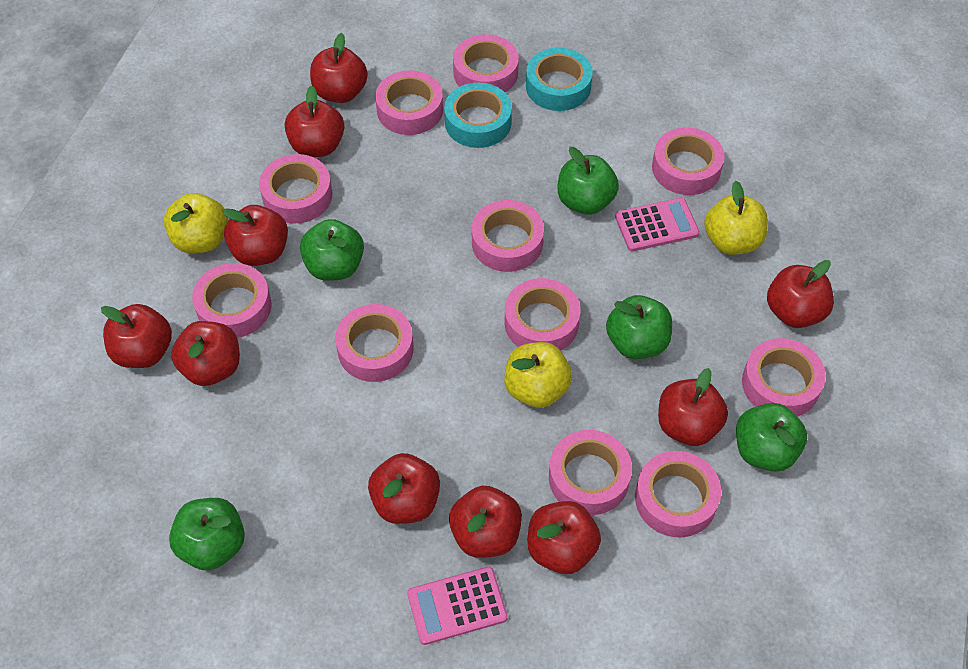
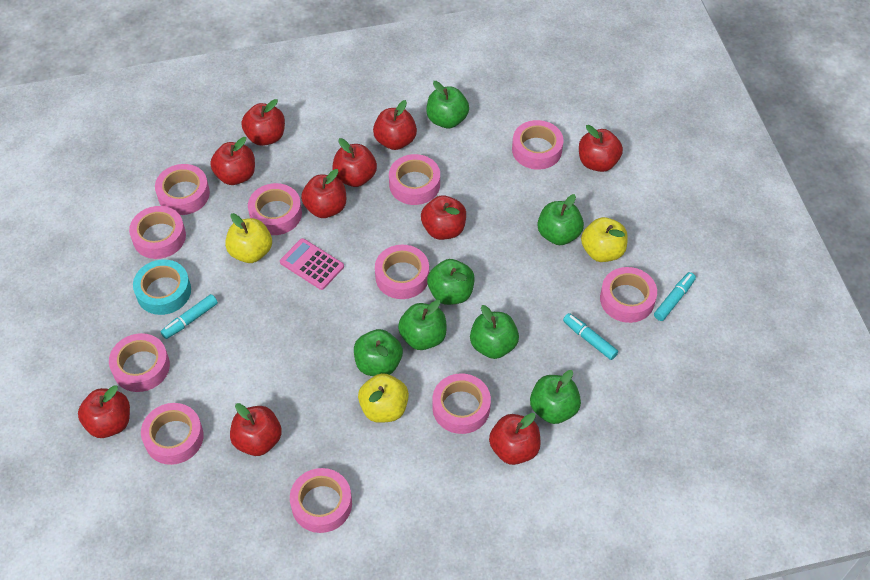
green apple: 5 -> 7
pink calculator: 2 -> 1
turquoise marker: 0 -> 3
turquoise tape: 2 -> 1

